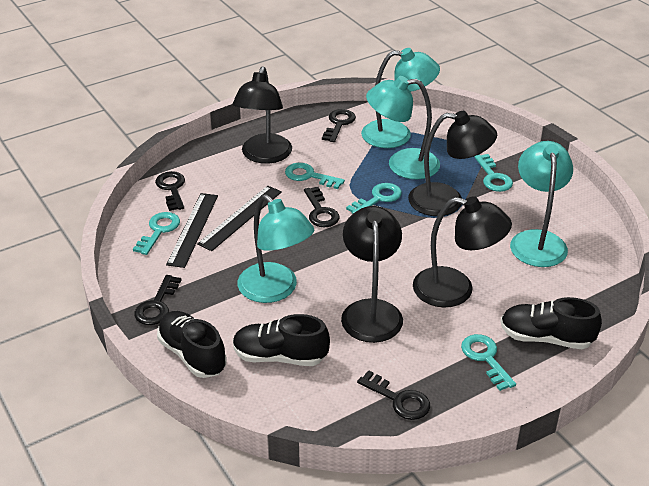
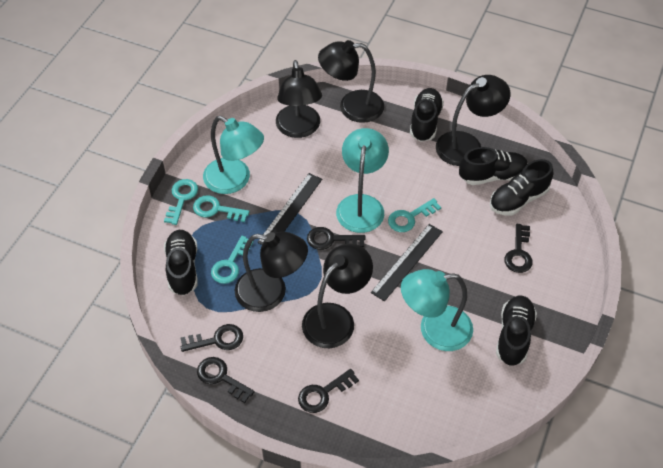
black lamp: 4 -> 5
black shoe: 3 -> 5
turquoise key: 5 -> 4
turquoise lamp: 4 -> 3

